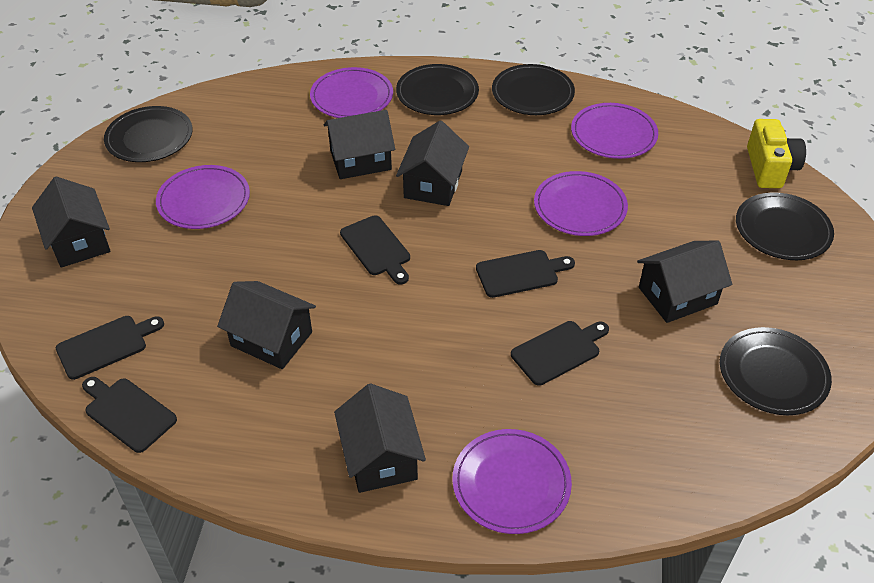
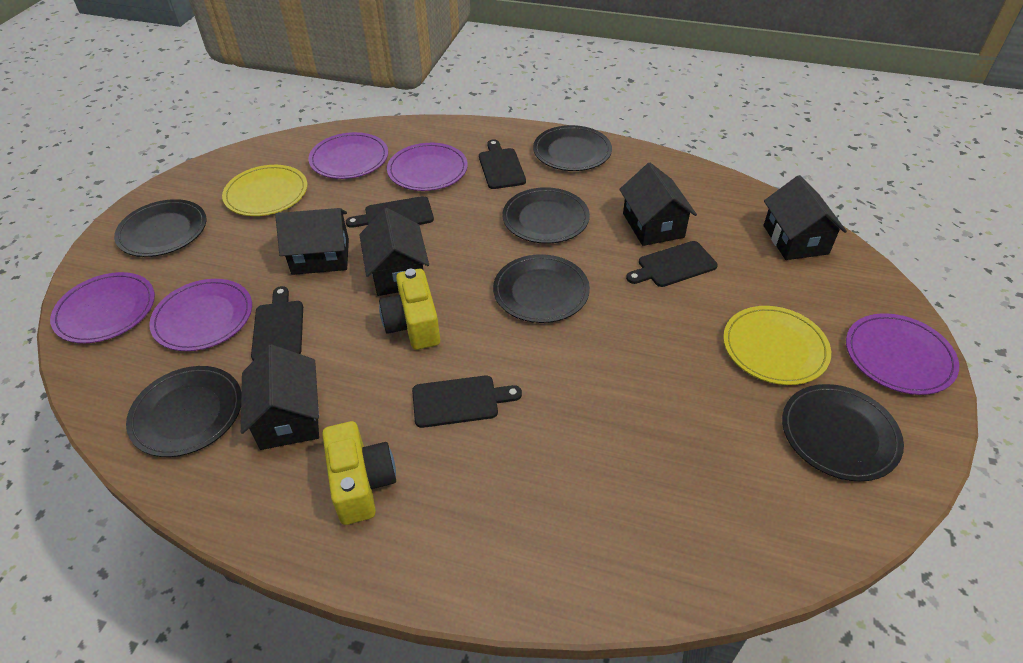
black house: 6 -> 5
black plate: 5 -> 6
yellow camera: 1 -> 2
yellow plate: 0 -> 2

